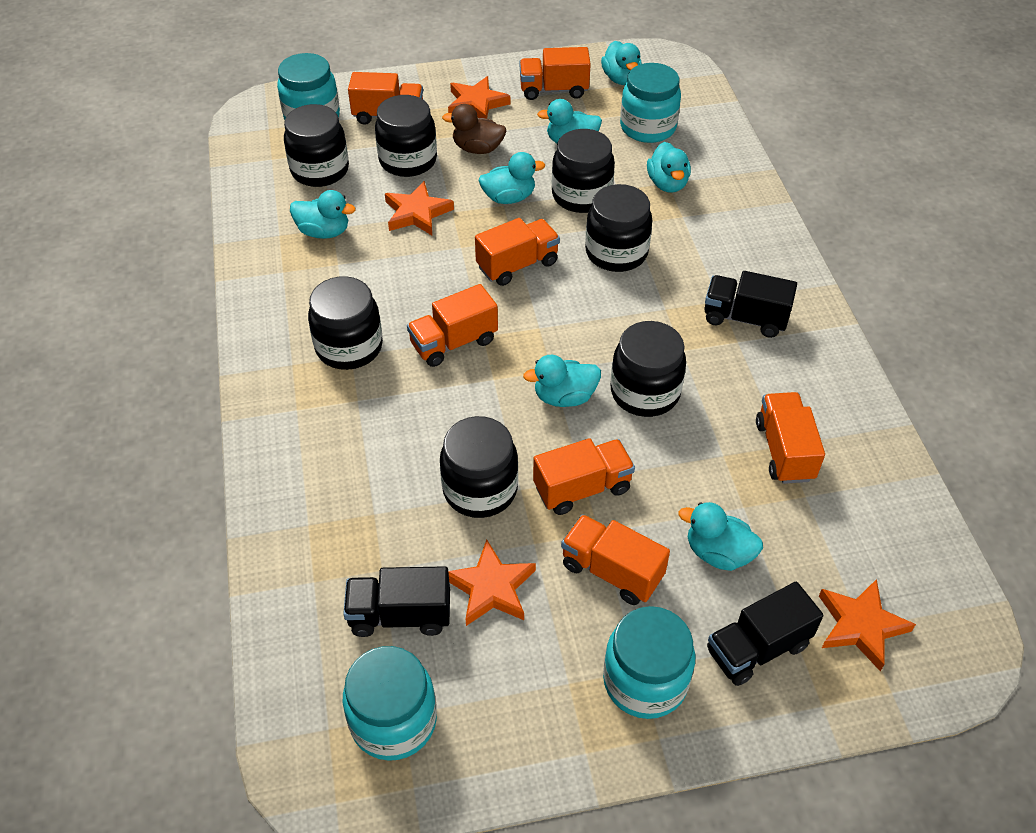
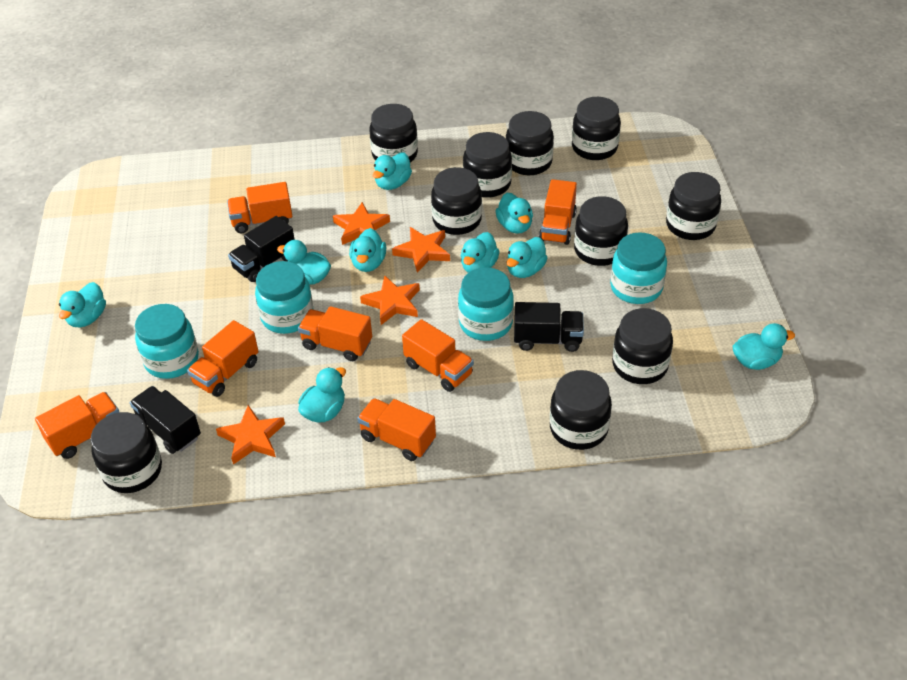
black jar: 7 -> 10
brown duck: 1 -> 0
turquoise duck: 7 -> 9

